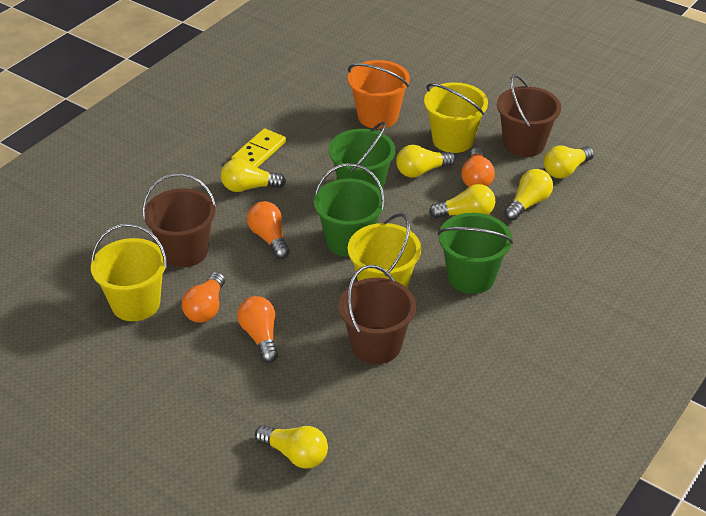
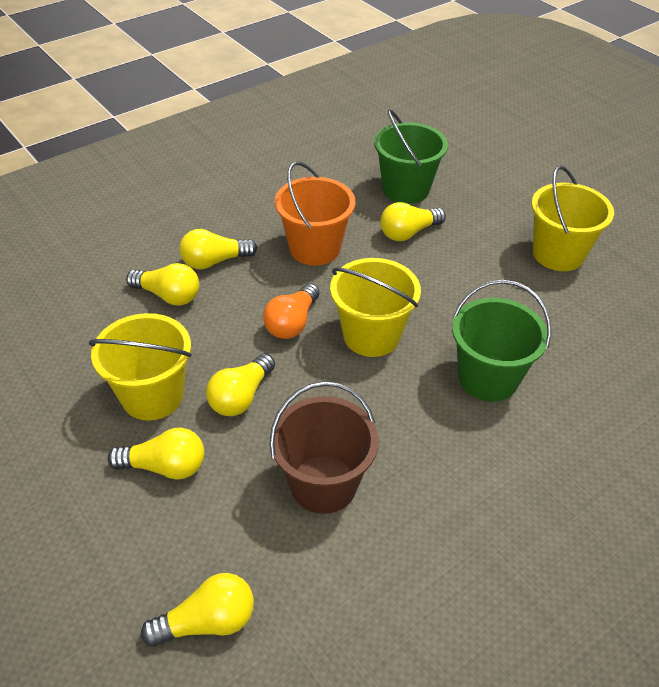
brown bucket: 3 -> 1
green bucket: 3 -> 2
orange light bulb: 4 -> 1
yellow domino: 1 -> 0

